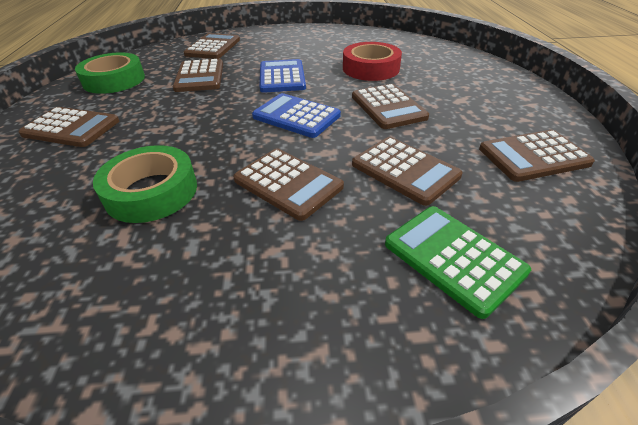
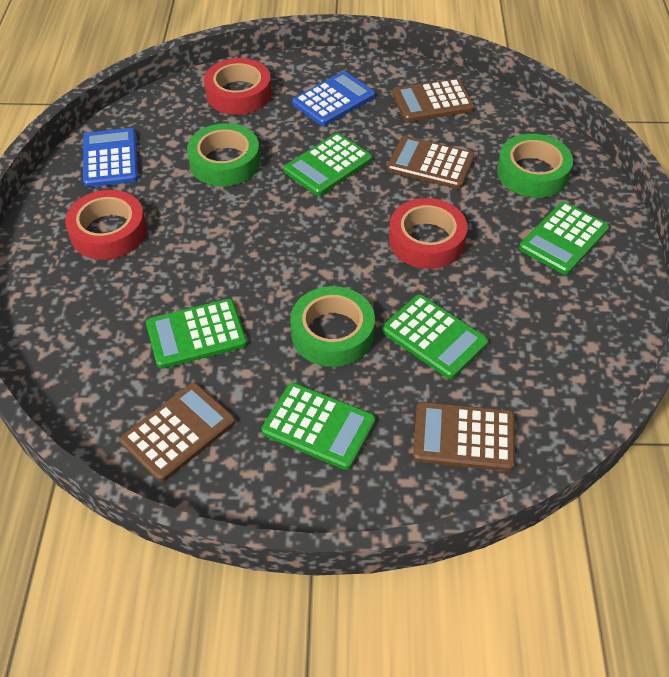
brown calculator: 7 -> 4
green calculator: 1 -> 5
green tape: 2 -> 3
red tape: 1 -> 3

